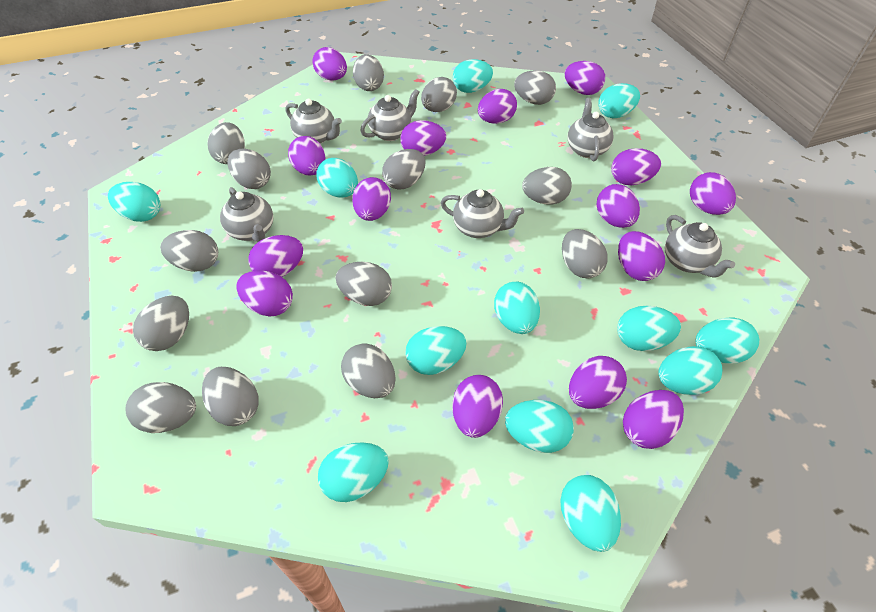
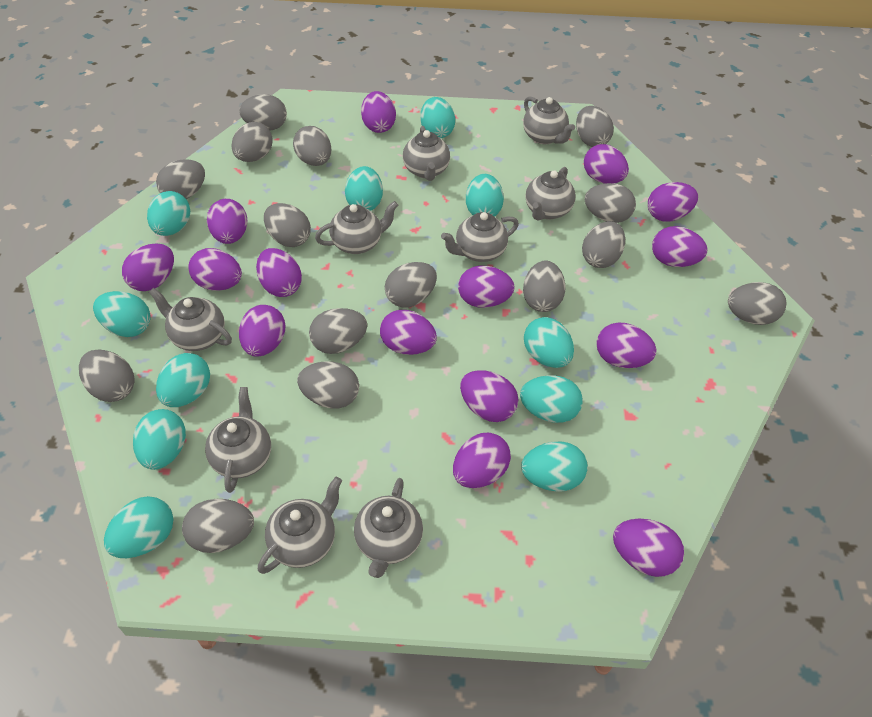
grey egg: 14 -> 15
grey teapot: 6 -> 9
turquoise egg: 12 -> 11

